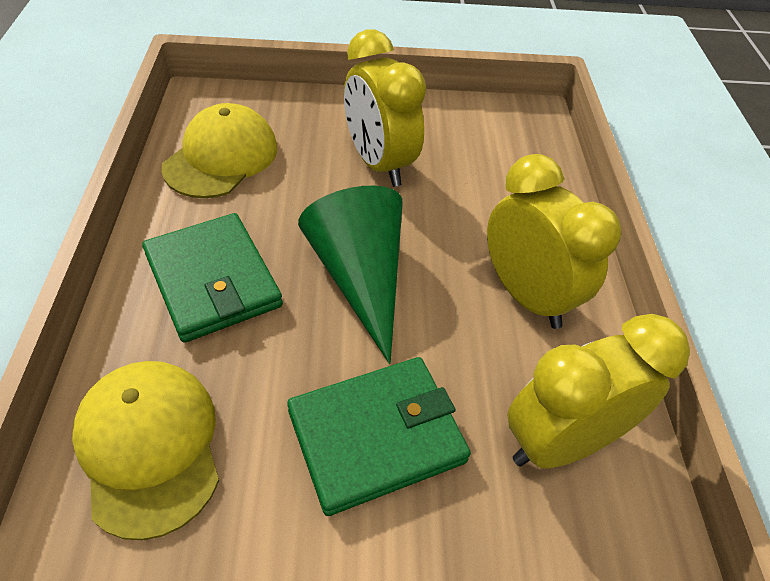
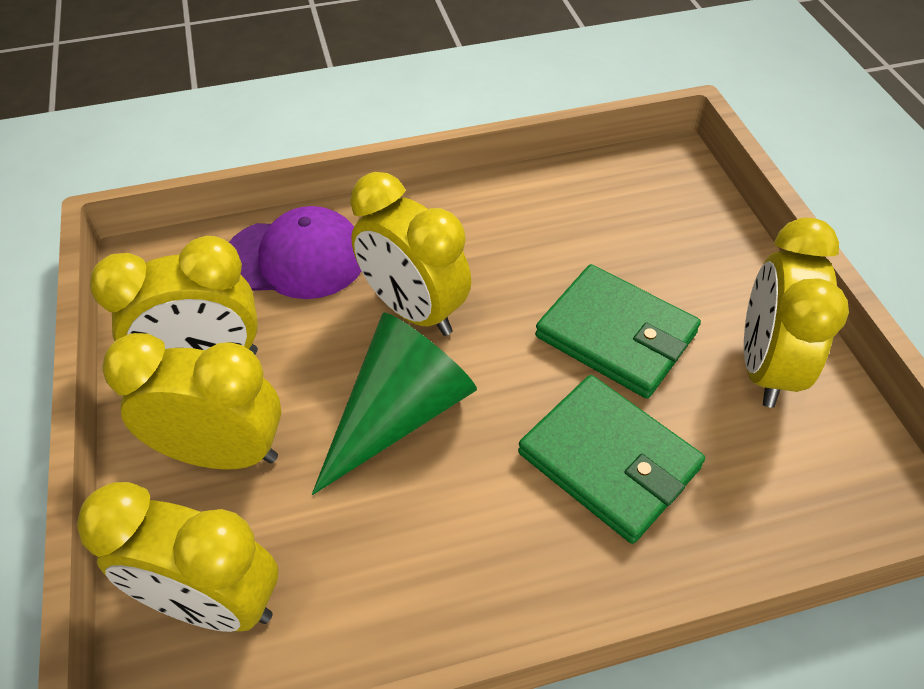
purple cap: 0 -> 1
yellow cap: 2 -> 0
yellow clock: 3 -> 5

